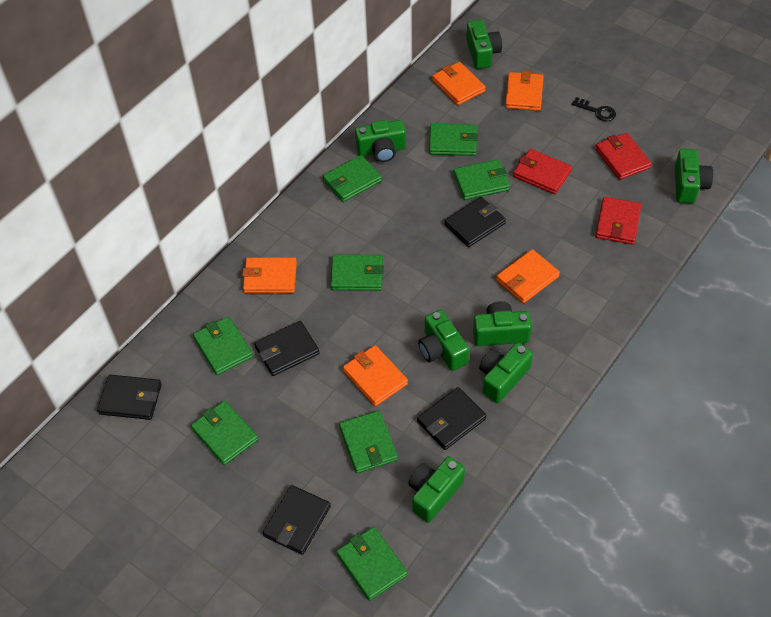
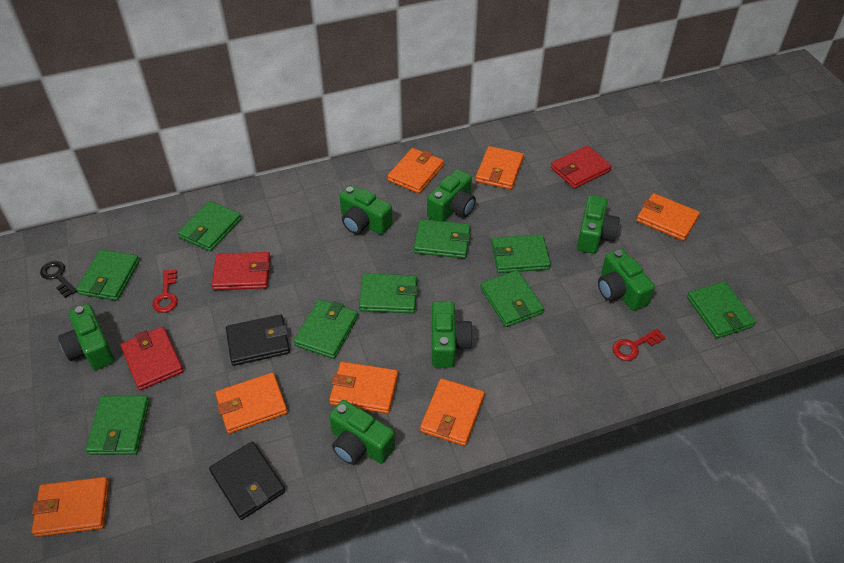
black wallet: 5 -> 2
green wallet: 8 -> 9
orange wallet: 5 -> 7
red key: 0 -> 2

